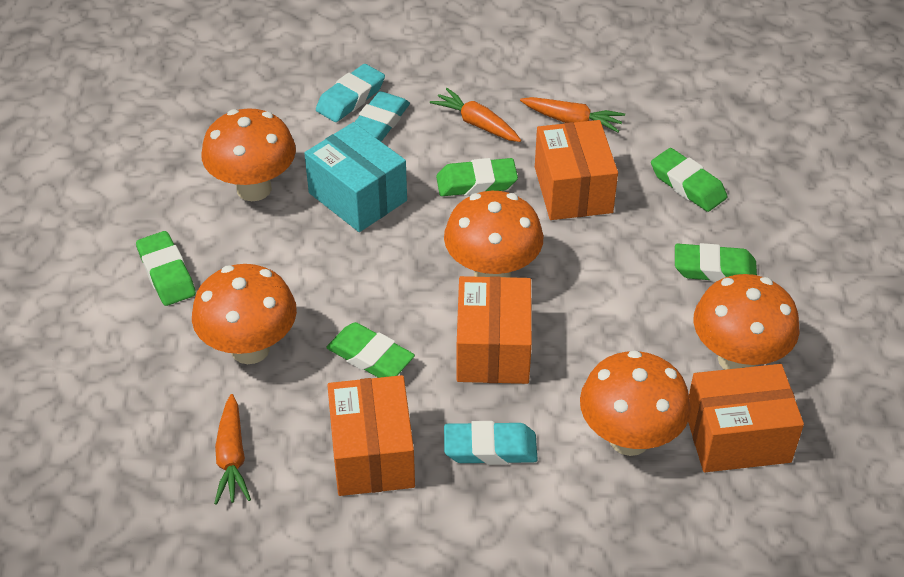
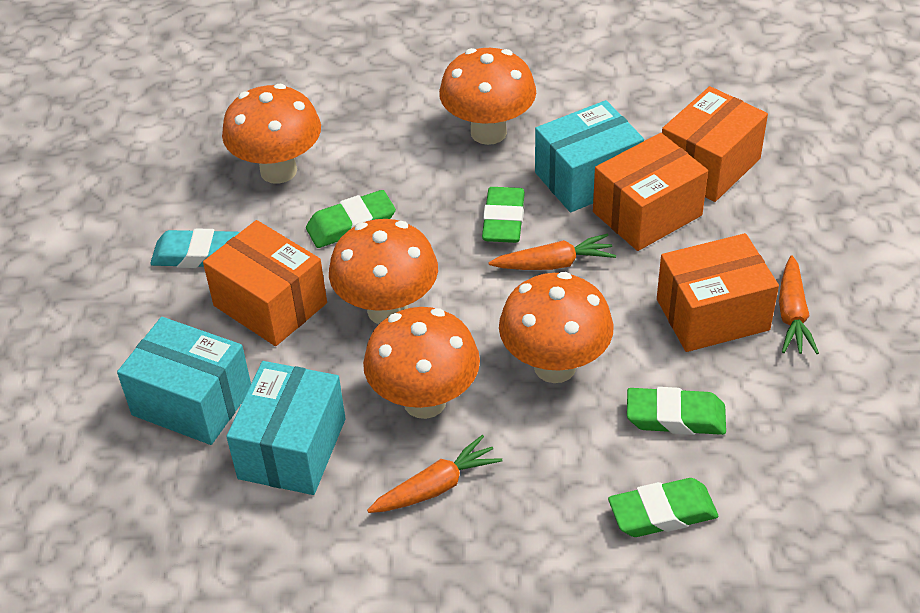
green eraser: 5 -> 4
turquoise box: 1 -> 3
turquoise eraser: 3 -> 1

